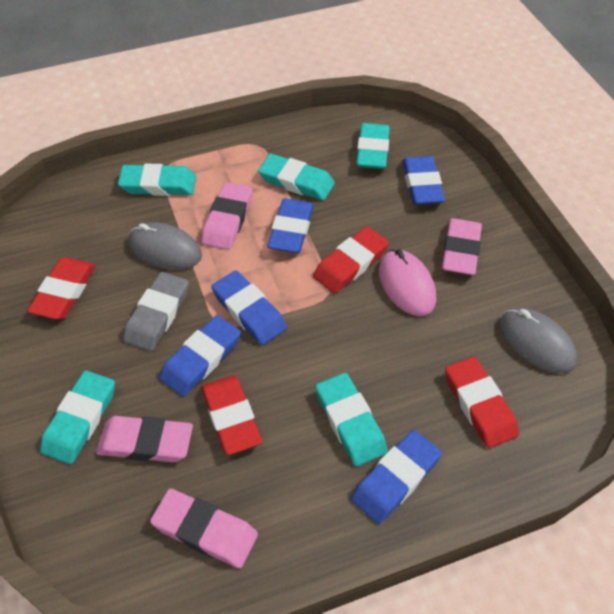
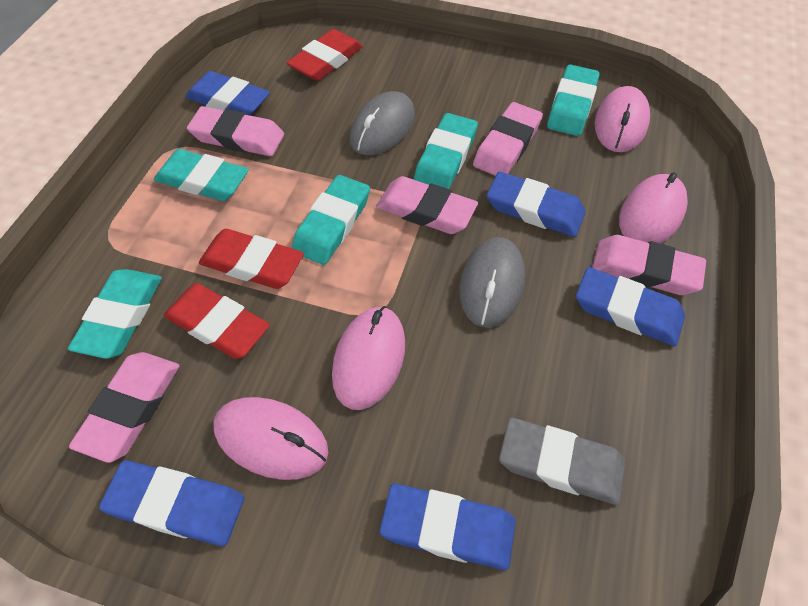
pink eraser: 4 -> 5
pink mouse: 1 -> 4
red eraser: 4 -> 3

